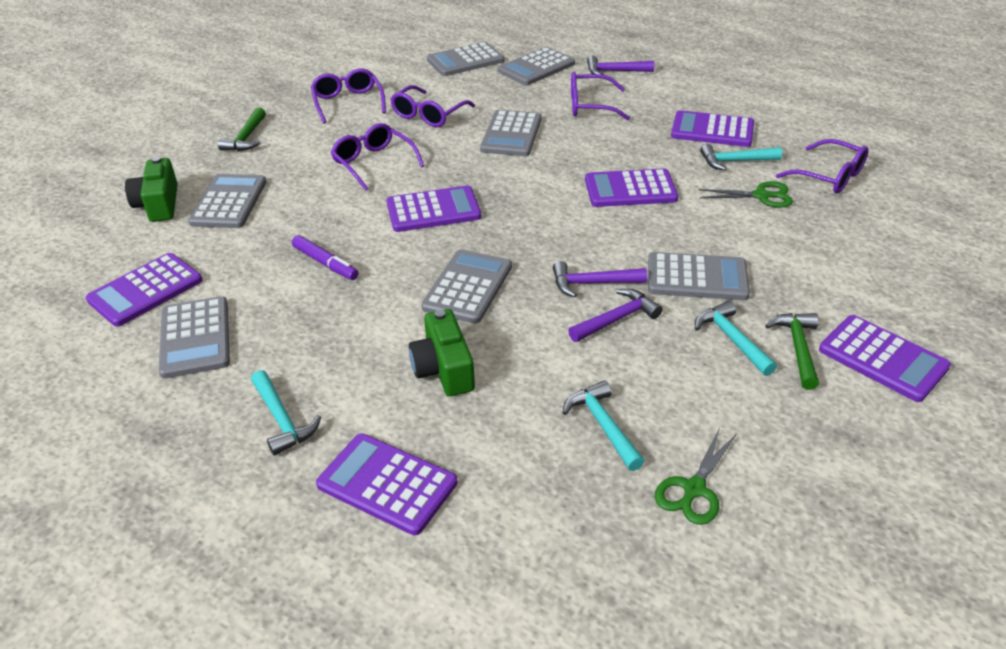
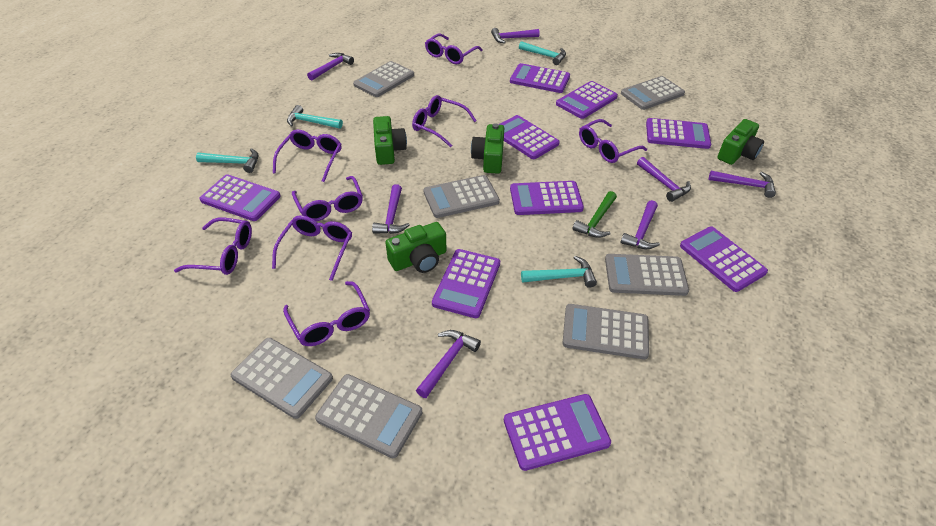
green camera: 2 -> 4
green hammer: 2 -> 1
green scissors: 2 -> 0
purple calculator: 6 -> 9
purple glasses: 5 -> 8
purple hammer: 3 -> 7
purple marker: 1 -> 0

